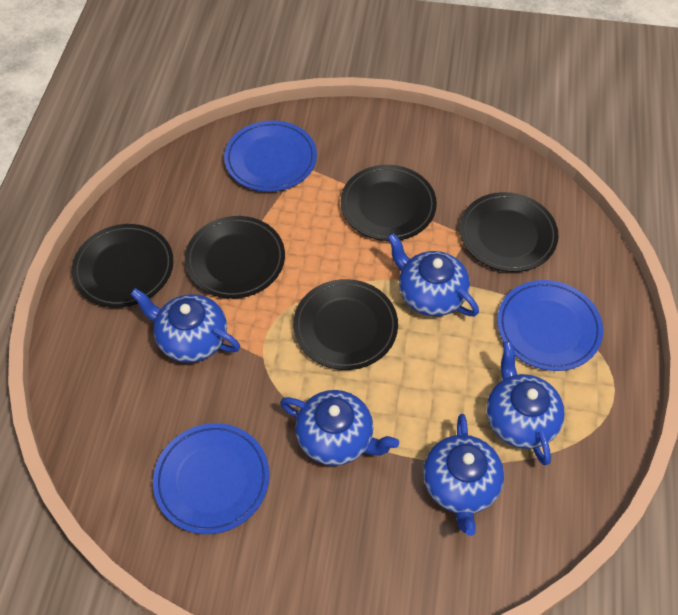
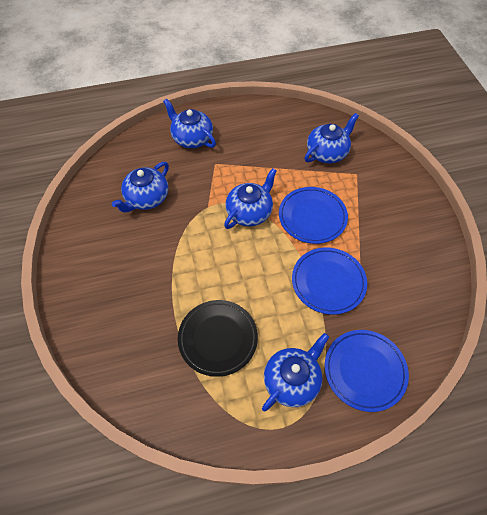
black plate: 5 -> 1

